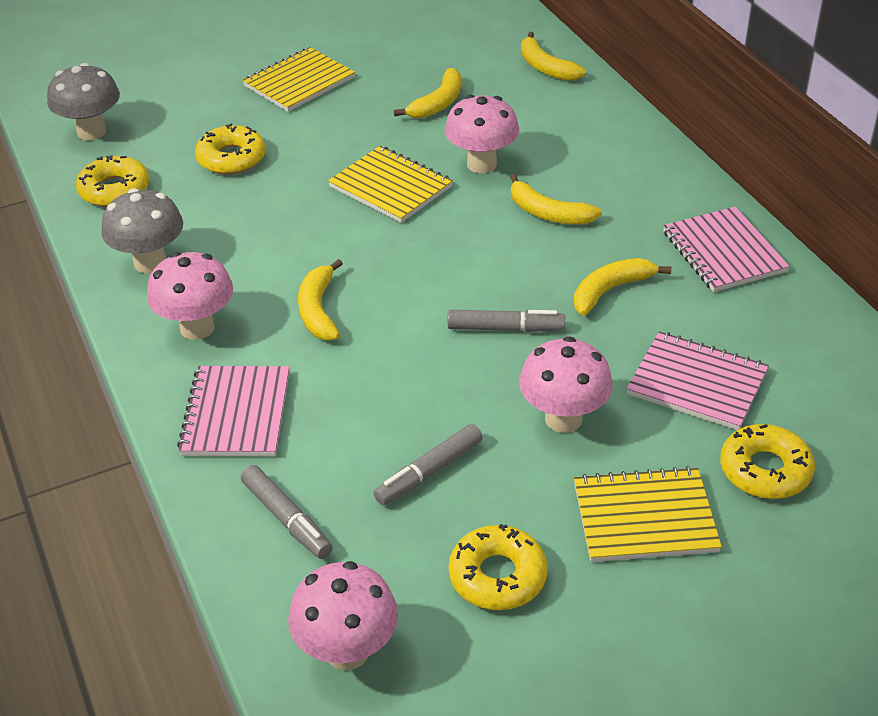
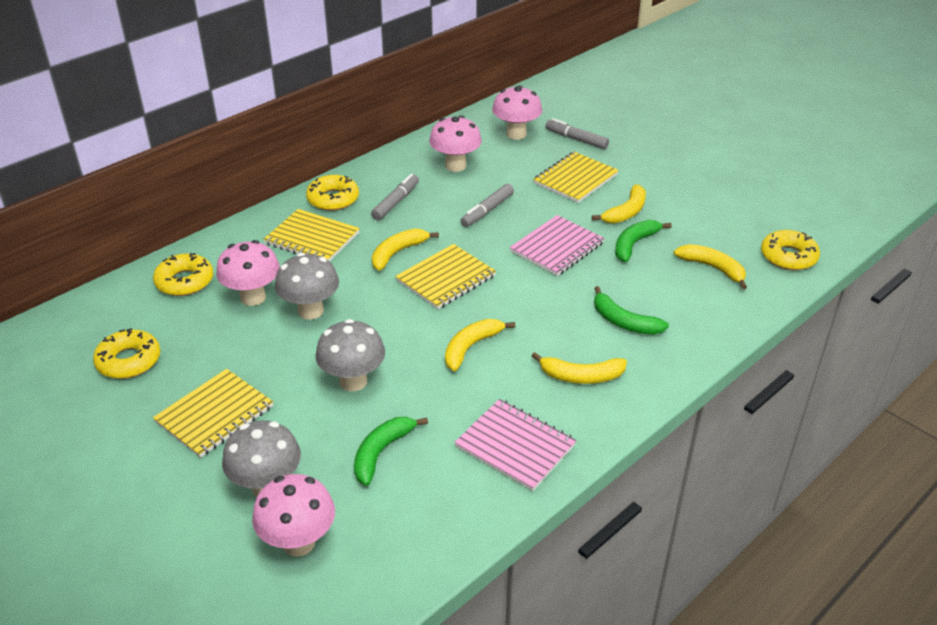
green banana: 0 -> 3
grey mushroom: 2 -> 3
pink notebook: 3 -> 2
yellow notebook: 3 -> 4

